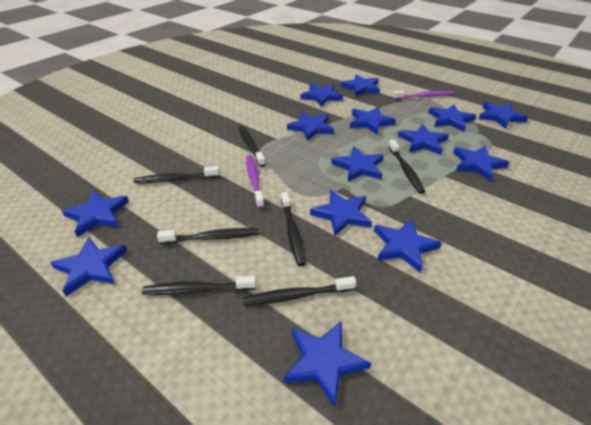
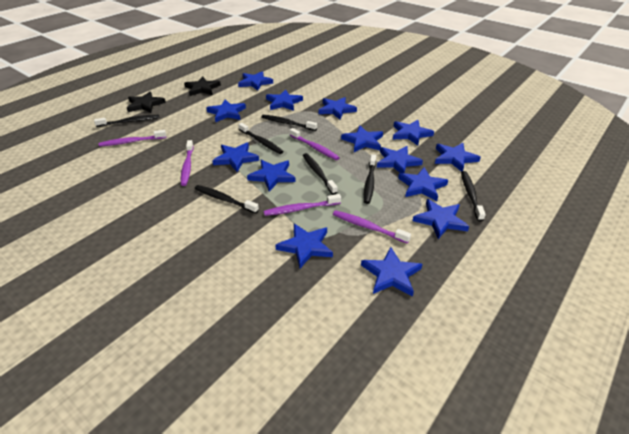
black star: 0 -> 2
purple toothbrush: 2 -> 5

